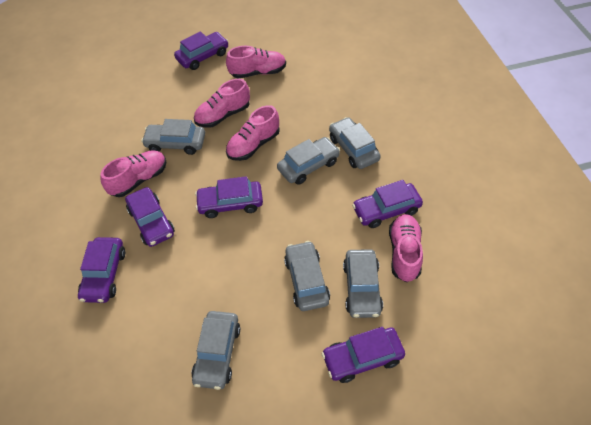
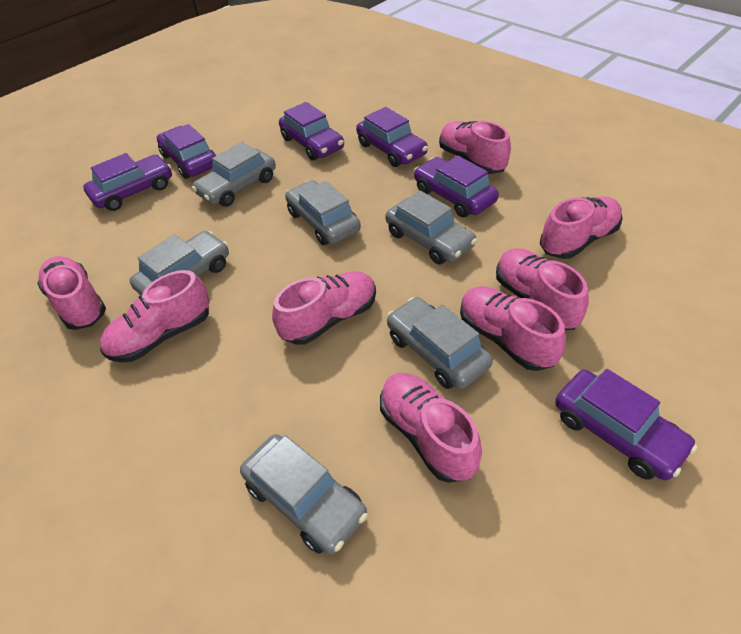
pink shoe: 5 -> 8

